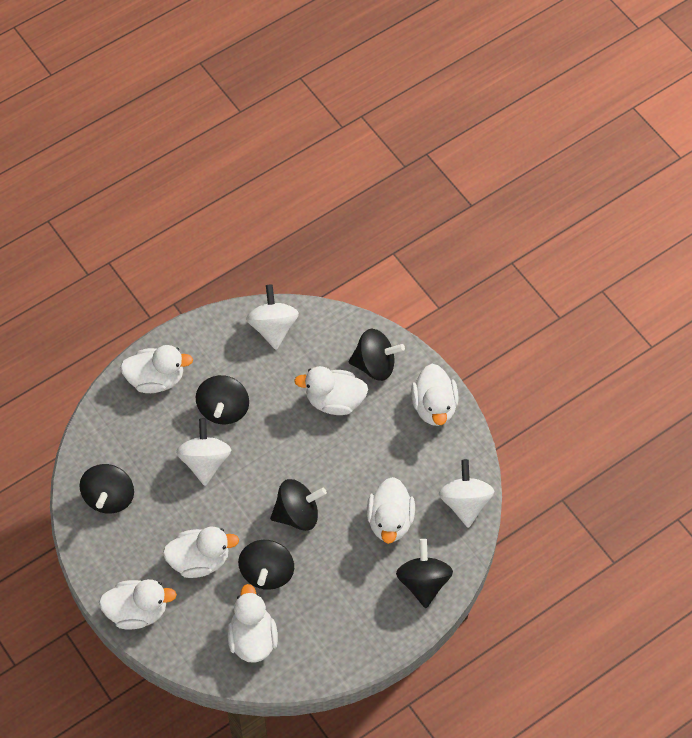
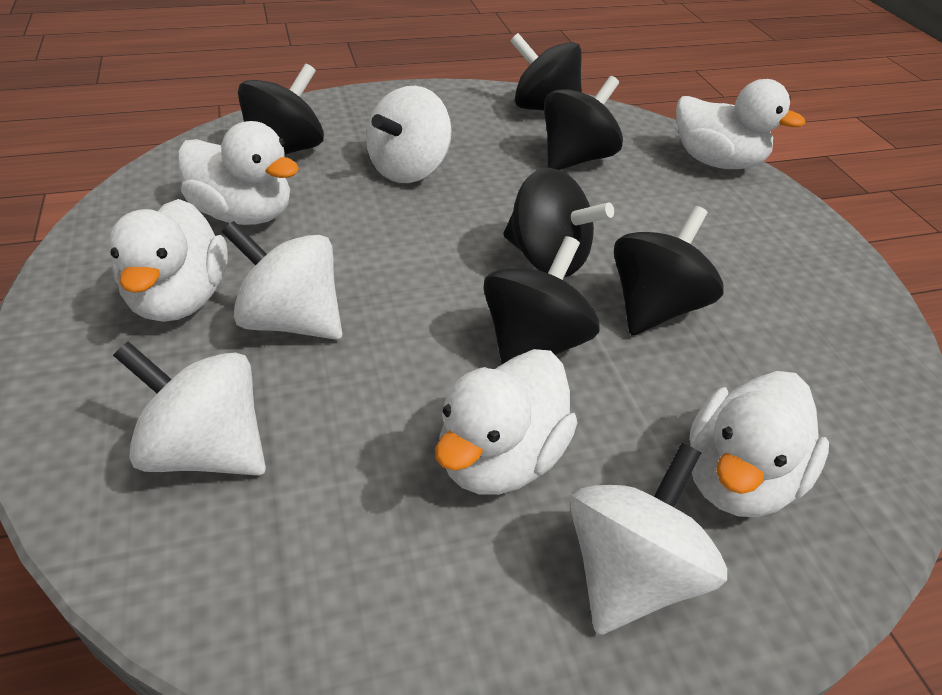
white duck: 7 -> 5
white spinning top: 3 -> 4

